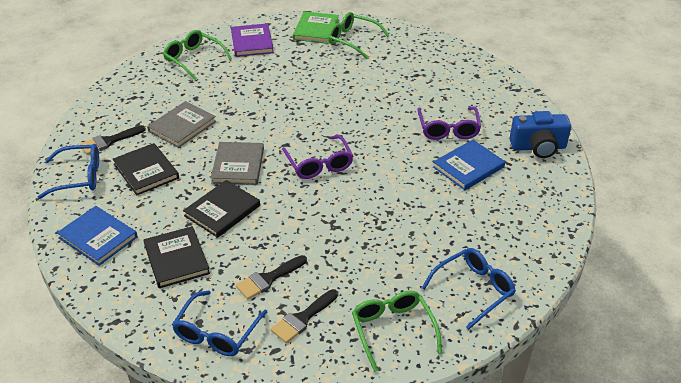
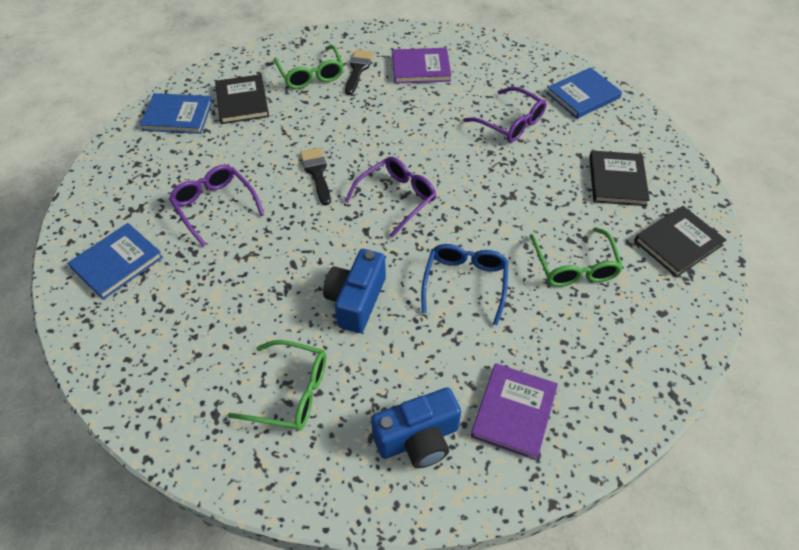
black brush: 3 -> 2
blue book: 2 -> 3
blue camera: 1 -> 2
blue glasses: 3 -> 1
green book: 1 -> 0
grey book: 2 -> 0
purple book: 1 -> 2
purple glasses: 2 -> 3

